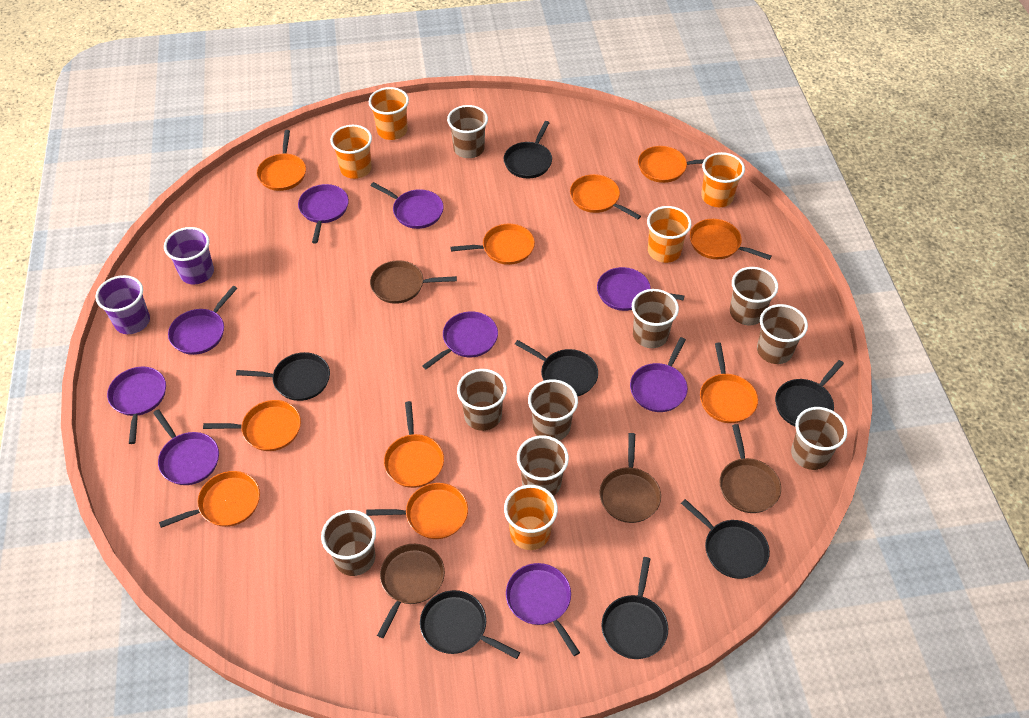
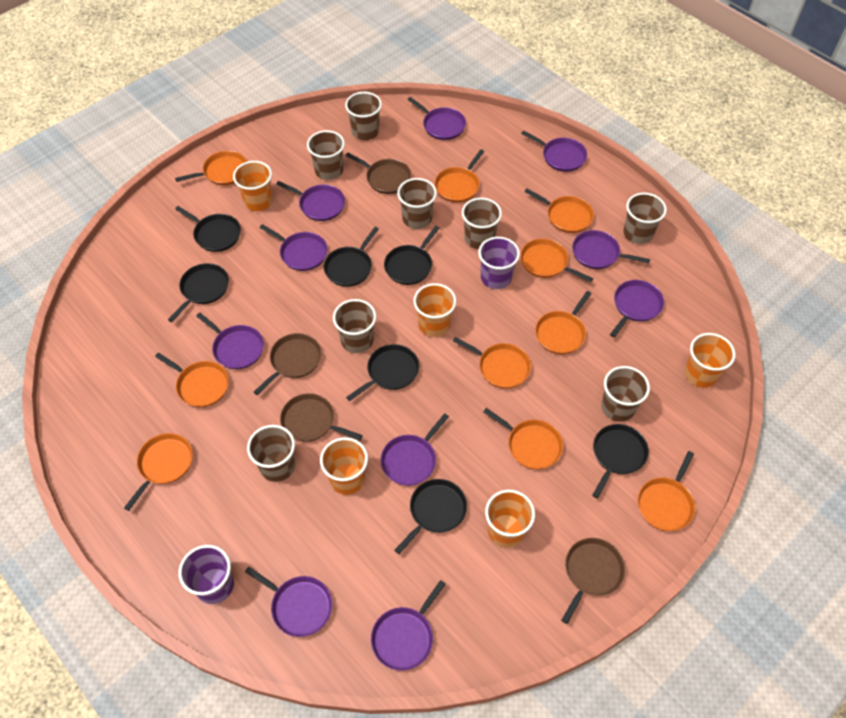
brown cup: 9 -> 8
purple pan: 9 -> 10

